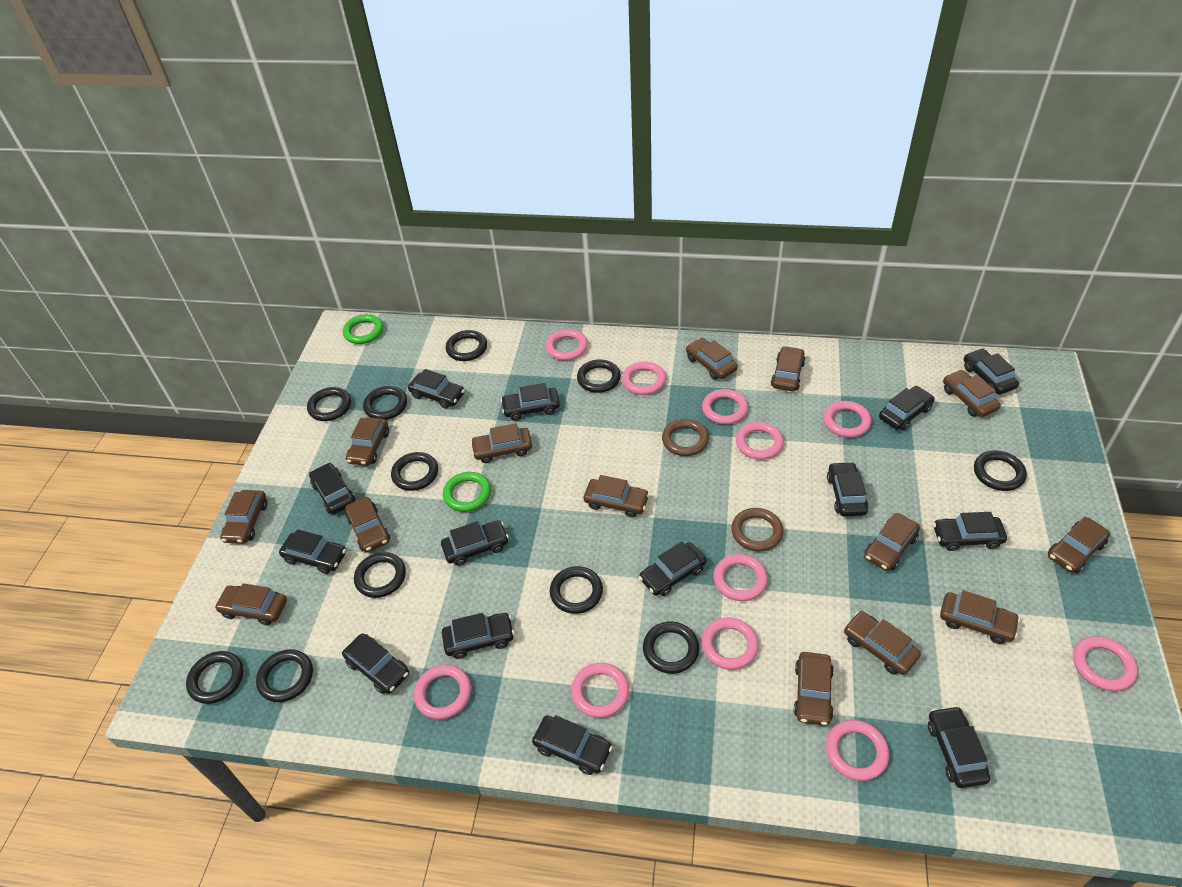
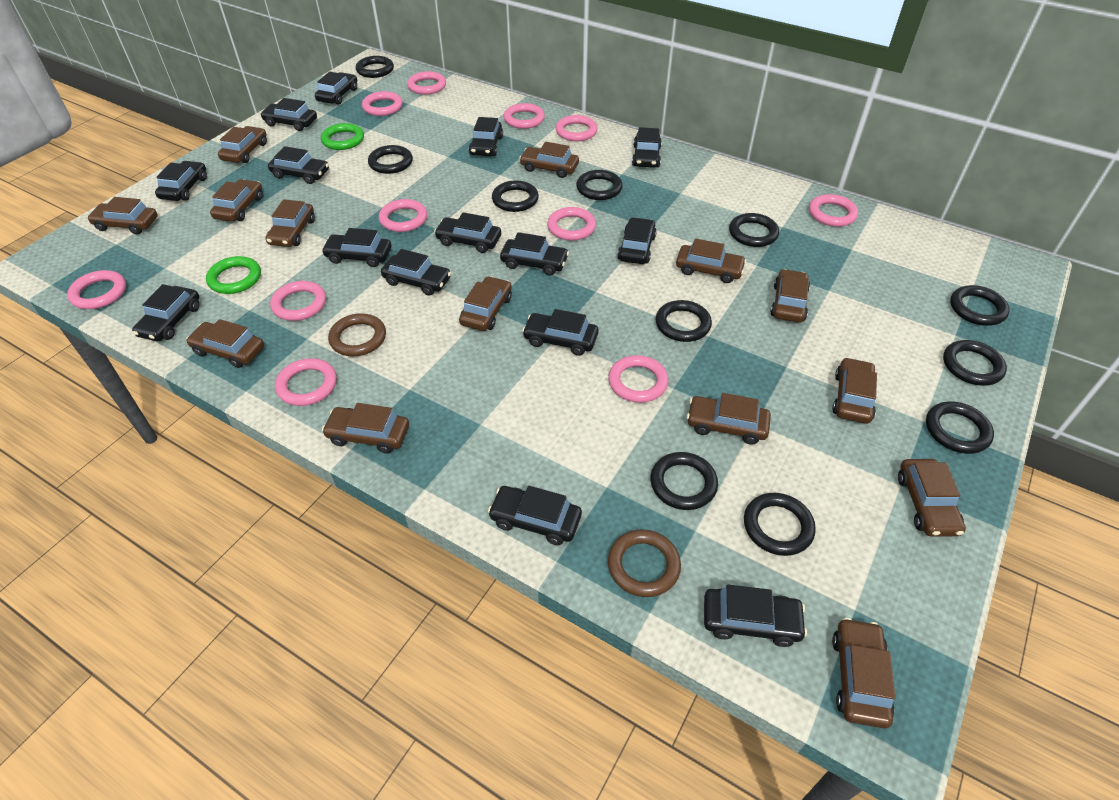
black car: 14 -> 15

